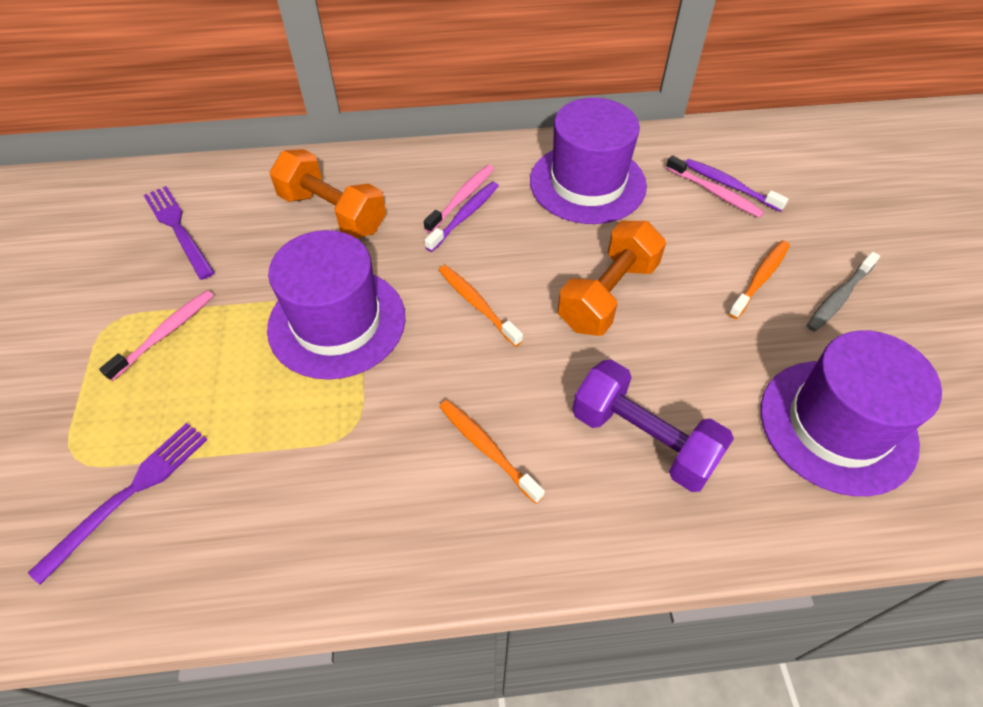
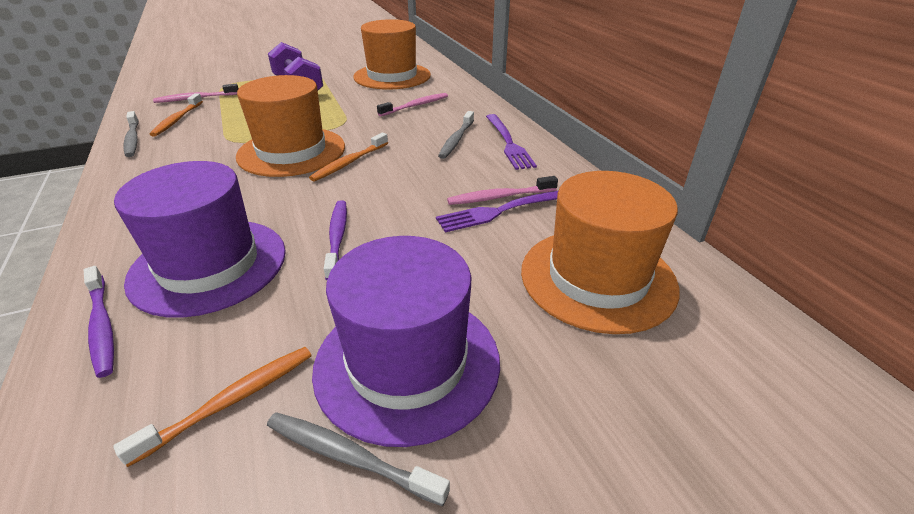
grey toothbrush: 1 -> 3
orange dumbbell: 2 -> 0
orange hat: 0 -> 3
purple hat: 3 -> 2

